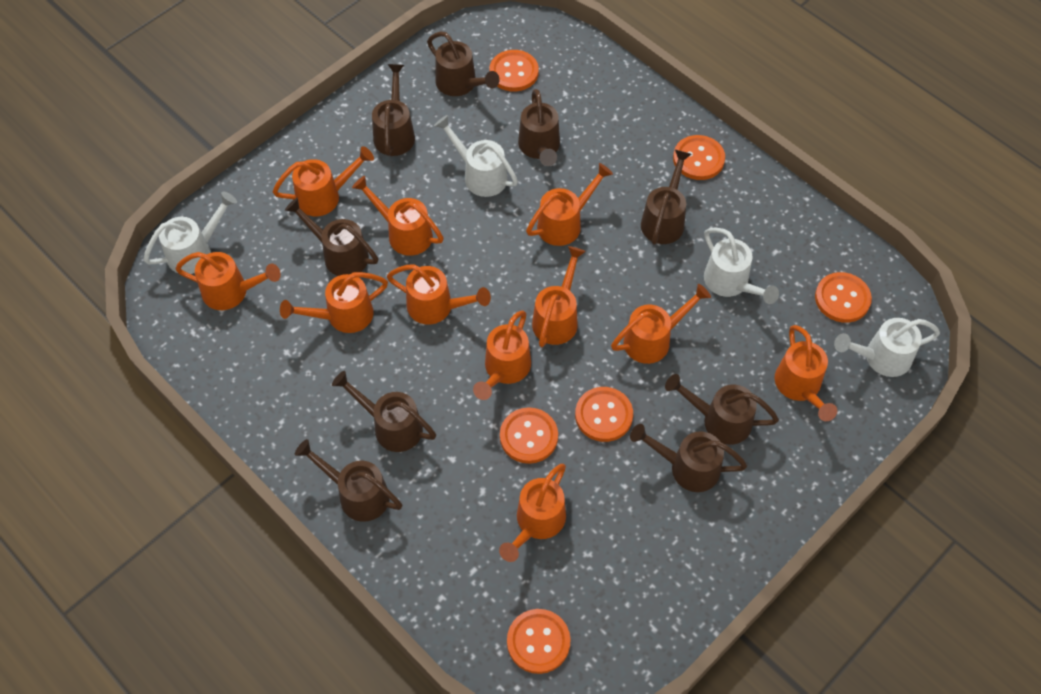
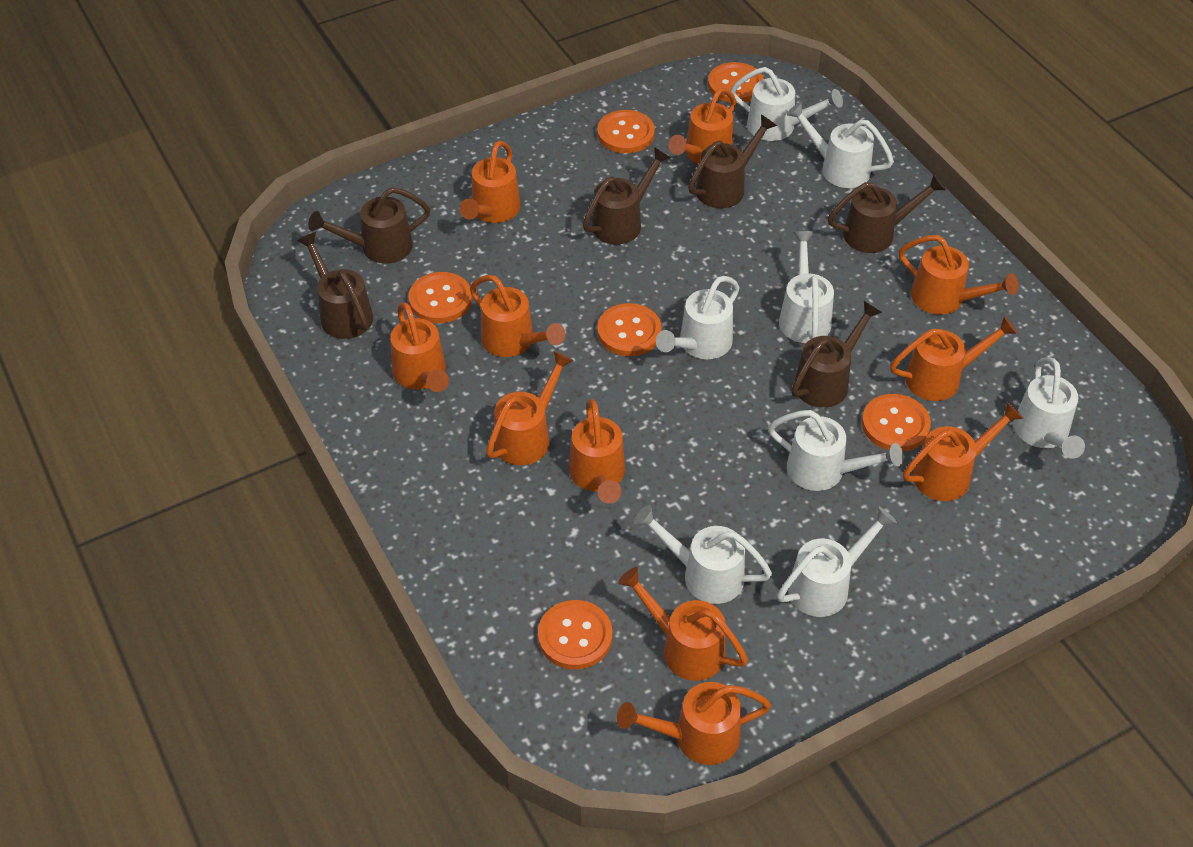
brown watering can: 9 -> 6
white watering can: 4 -> 8

